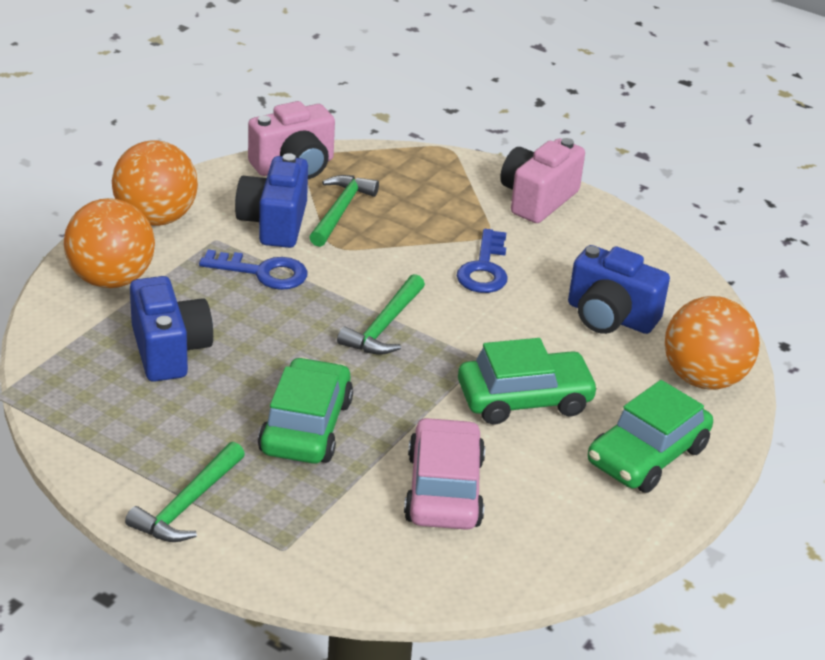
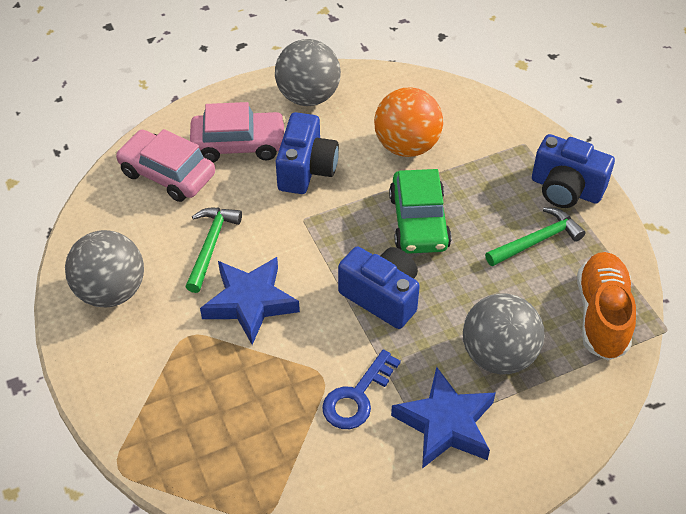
blue key: 2 -> 1
blue star: 0 -> 2
green car: 3 -> 1
green hammer: 3 -> 2
grey ball: 0 -> 3
orange ball: 3 -> 1
orange shoe: 0 -> 1
pink camera: 2 -> 0
pink car: 1 -> 2

